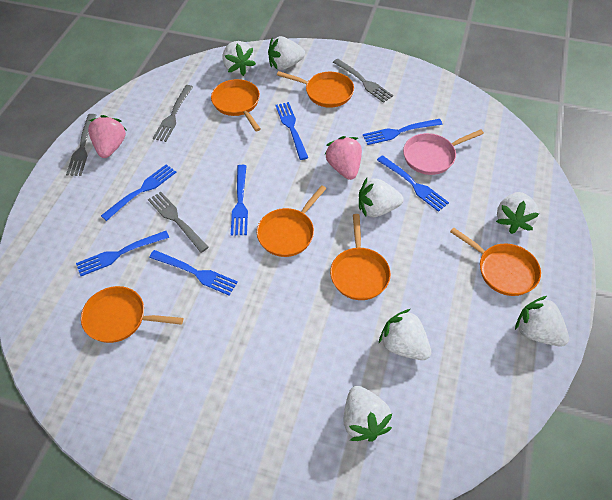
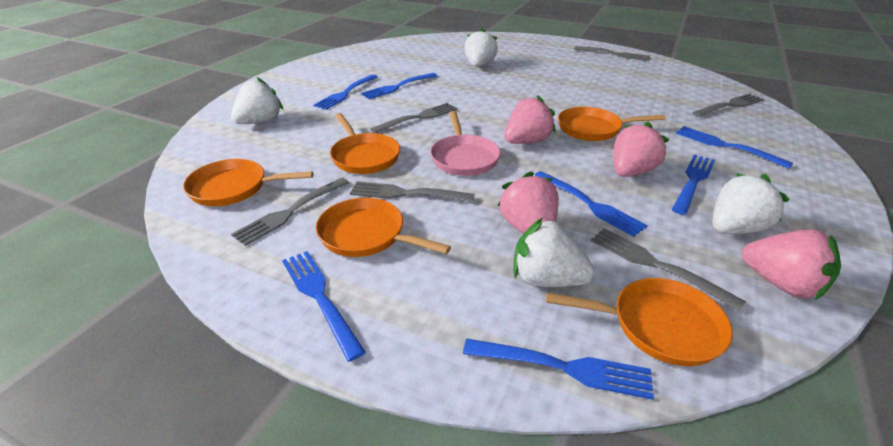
grey fork: 4 -> 6
orange pan: 6 -> 5
pink strawberry: 2 -> 4
white strawberry: 7 -> 4

